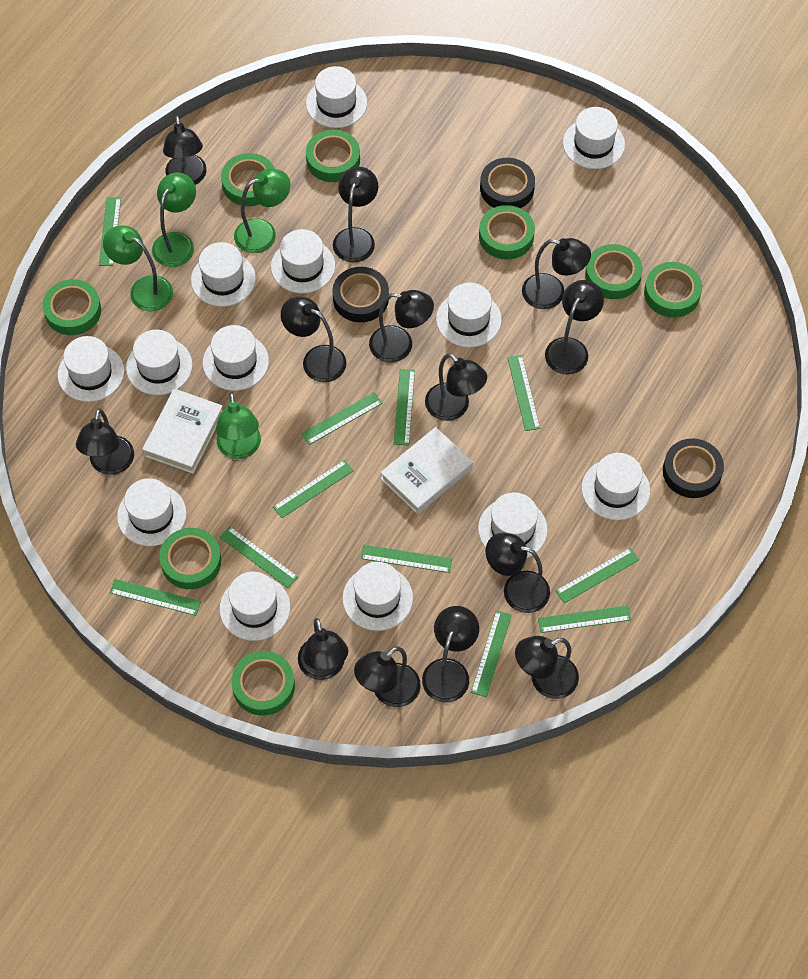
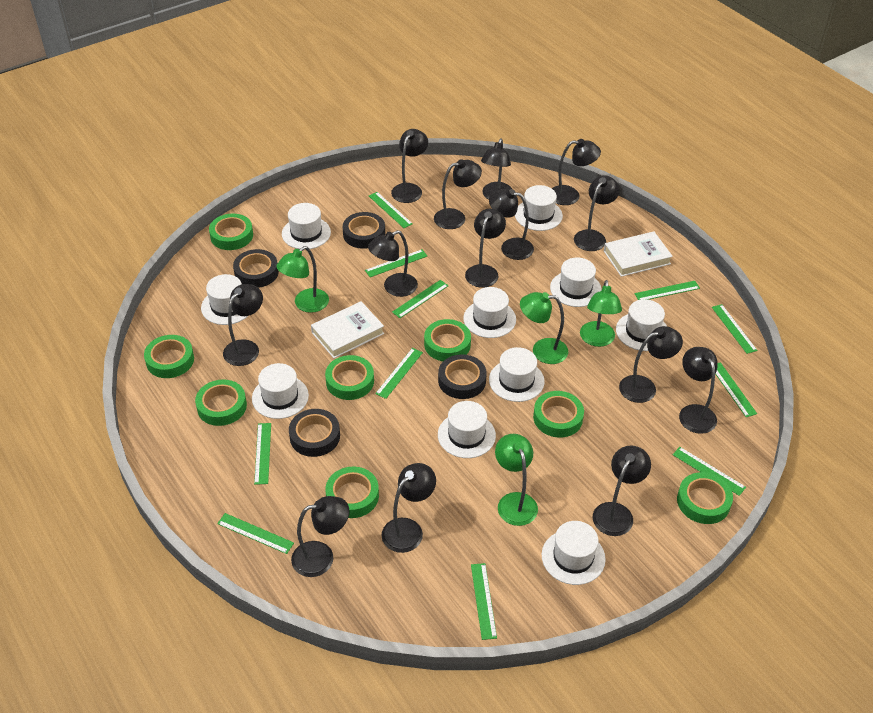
black lamp: 13 -> 14
black tape: 3 -> 4
white hat: 13 -> 10

